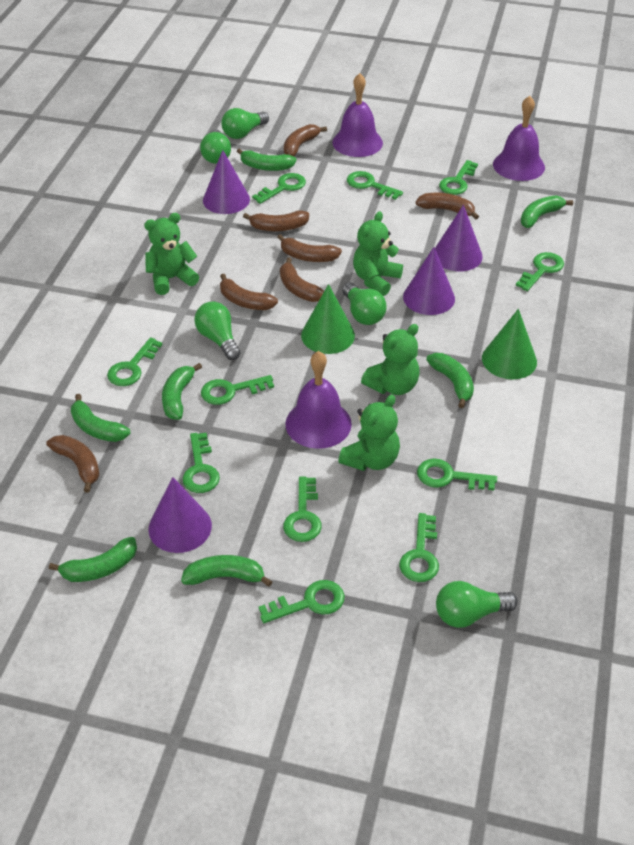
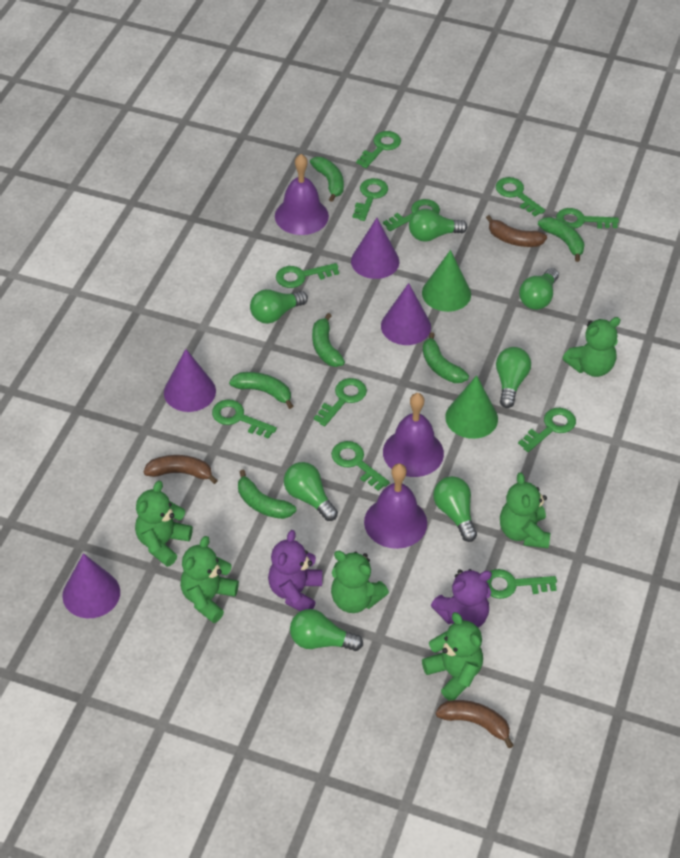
brown banana: 7 -> 3
green banana: 7 -> 6
green light bulb: 5 -> 7
green teddy bear: 4 -> 6
purple teddy bear: 0 -> 2

